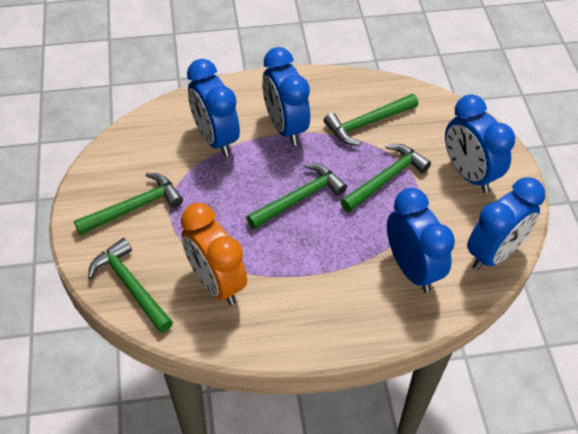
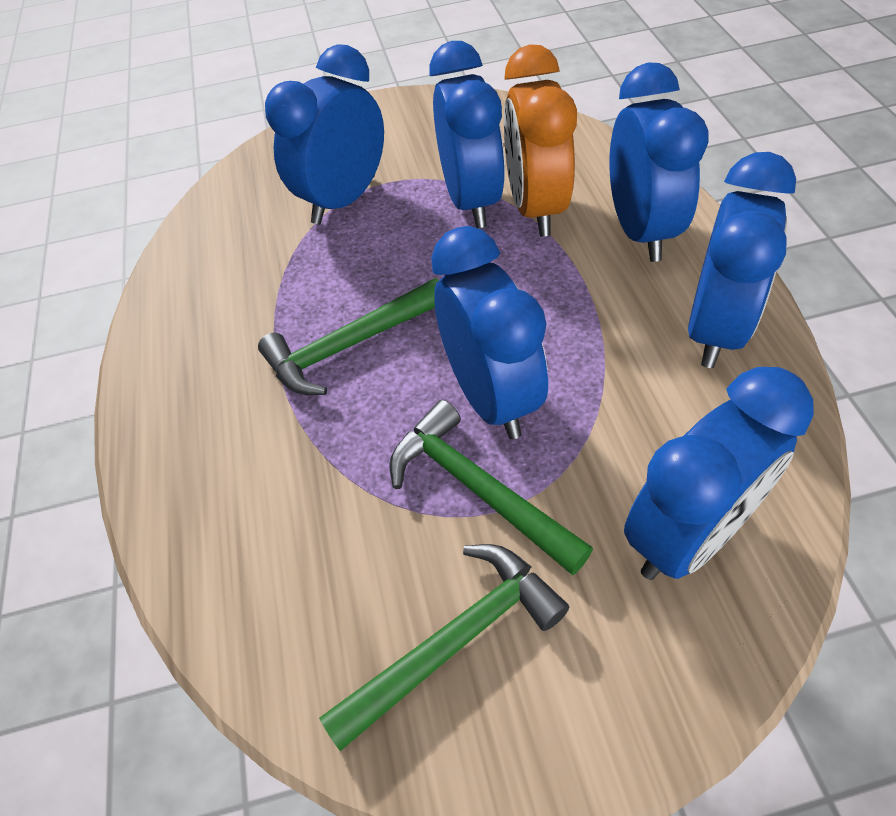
blue clock: 5 -> 6
green hammer: 5 -> 3

